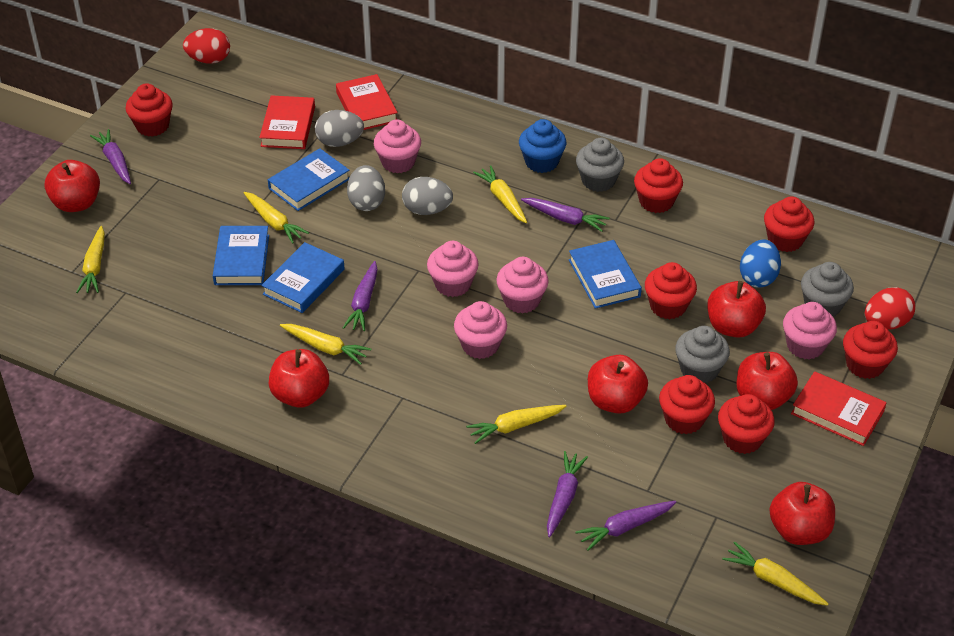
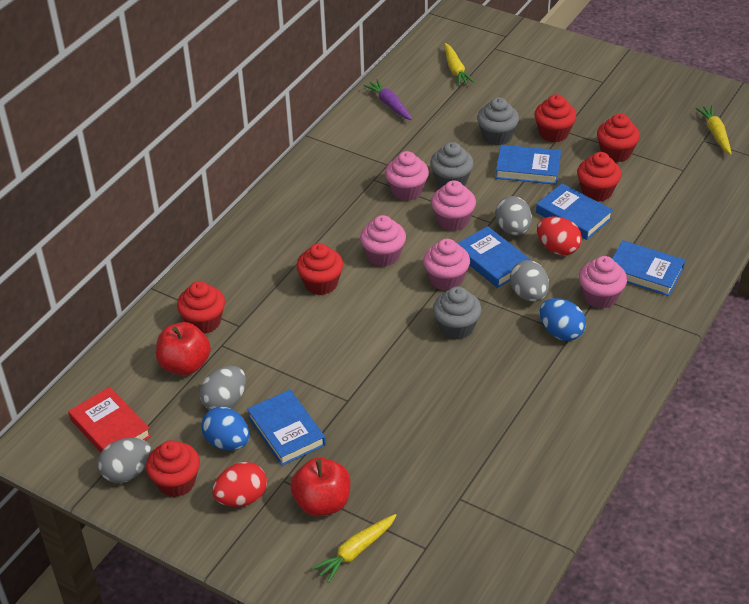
blue book: 4 -> 5
blue cupcake: 1 -> 0
blue egg: 1 -> 2
grey egg: 3 -> 4
purple carrot: 5 -> 1
red apple: 6 -> 2
red book: 3 -> 1
red cupcake: 7 -> 6
yellow carrot: 6 -> 3

